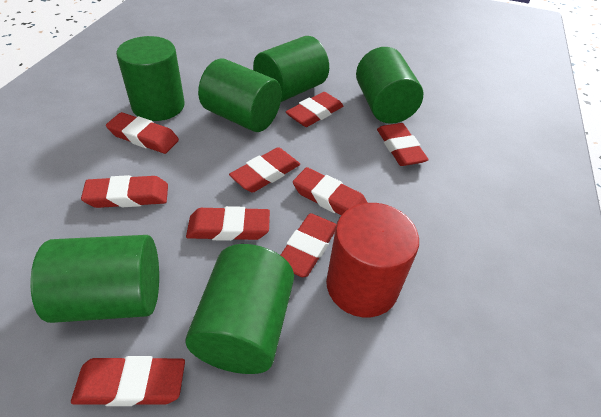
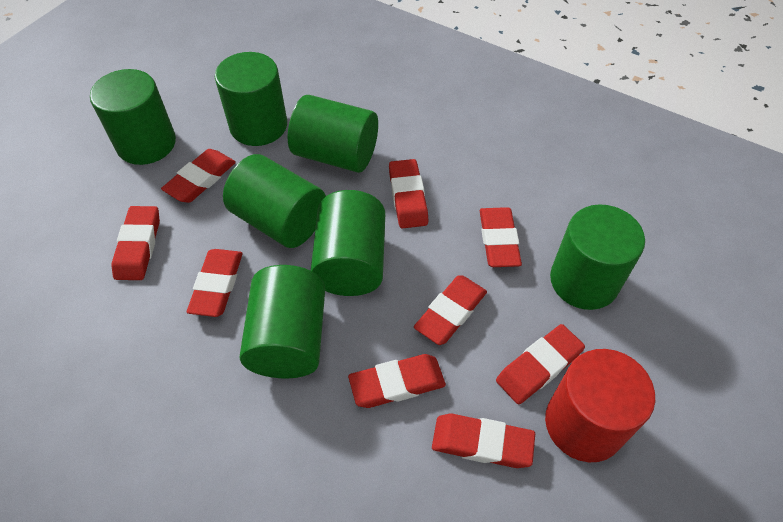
green cylinder: 6 -> 7

